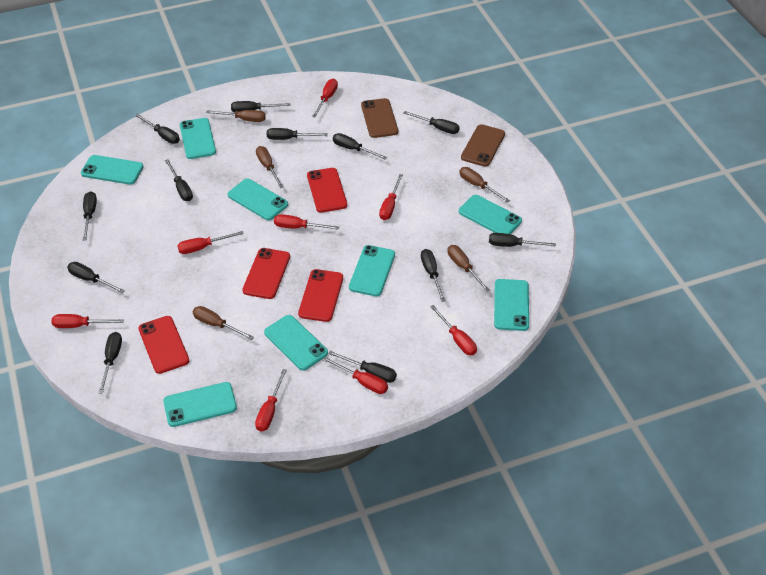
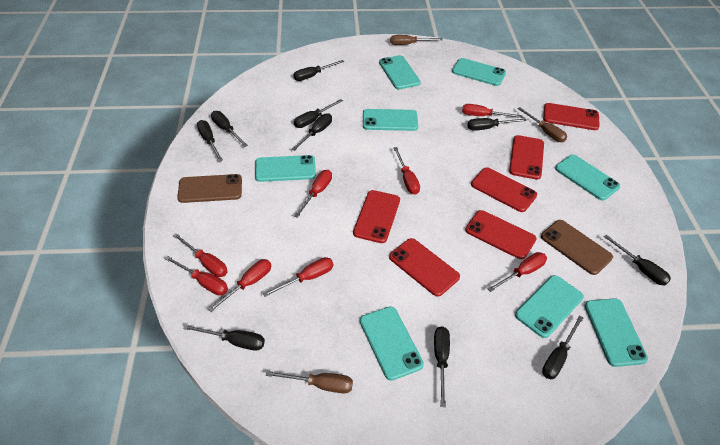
black screwdriver: 12 -> 10
brown screwdriver: 5 -> 3
red phone: 4 -> 6

